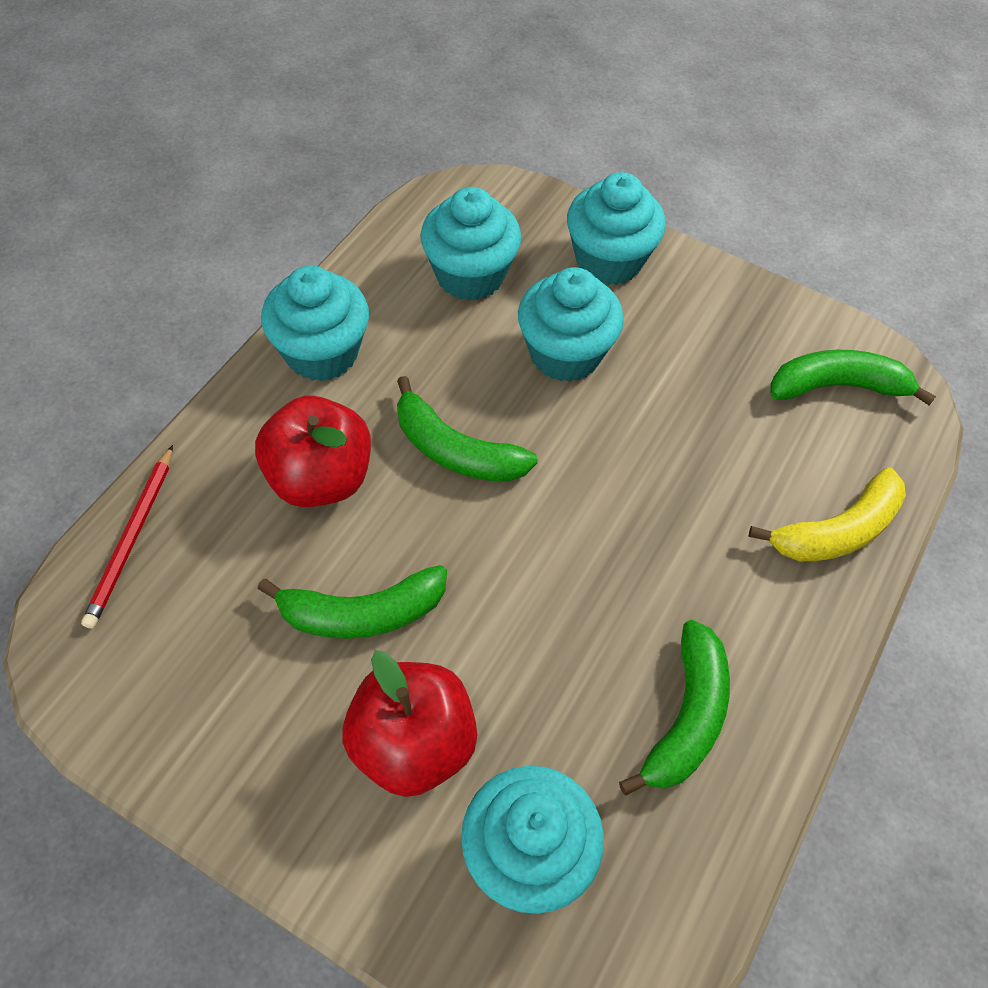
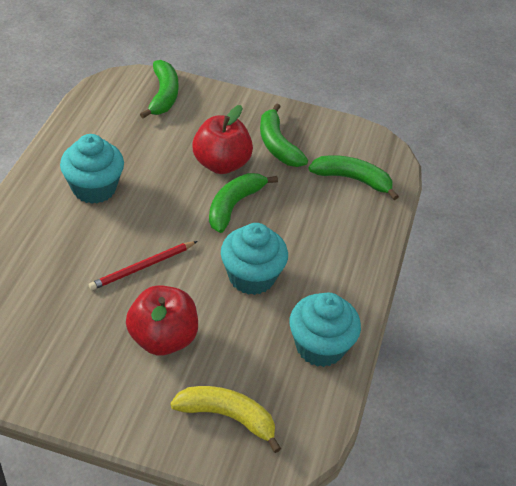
turquoise cupcake: 5 -> 3

